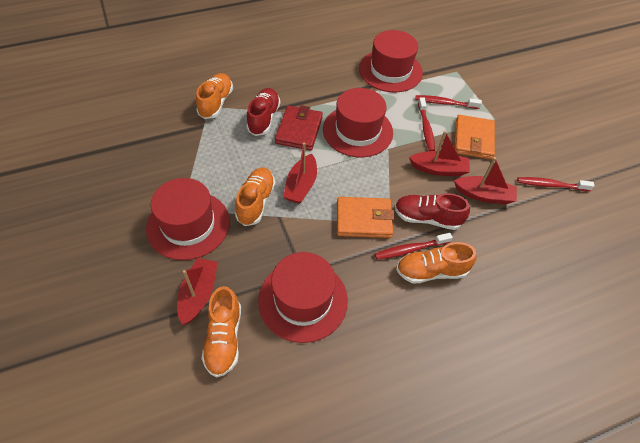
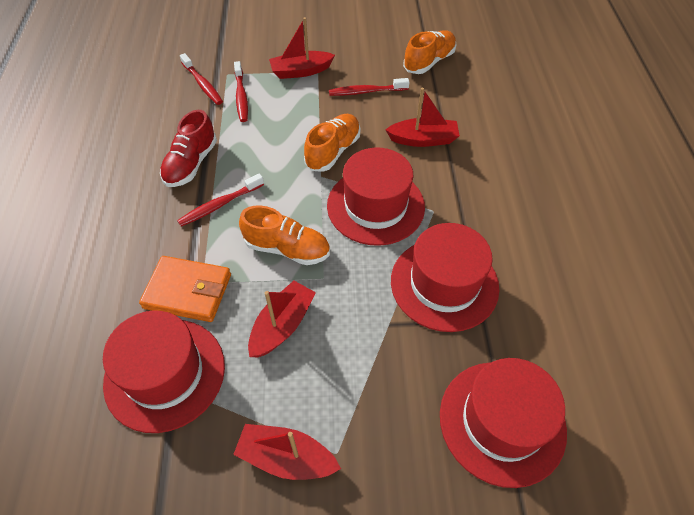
orange shoe: 4 -> 3
orange wallet: 2 -> 1
red shoe: 2 -> 1
red wallet: 1 -> 0

